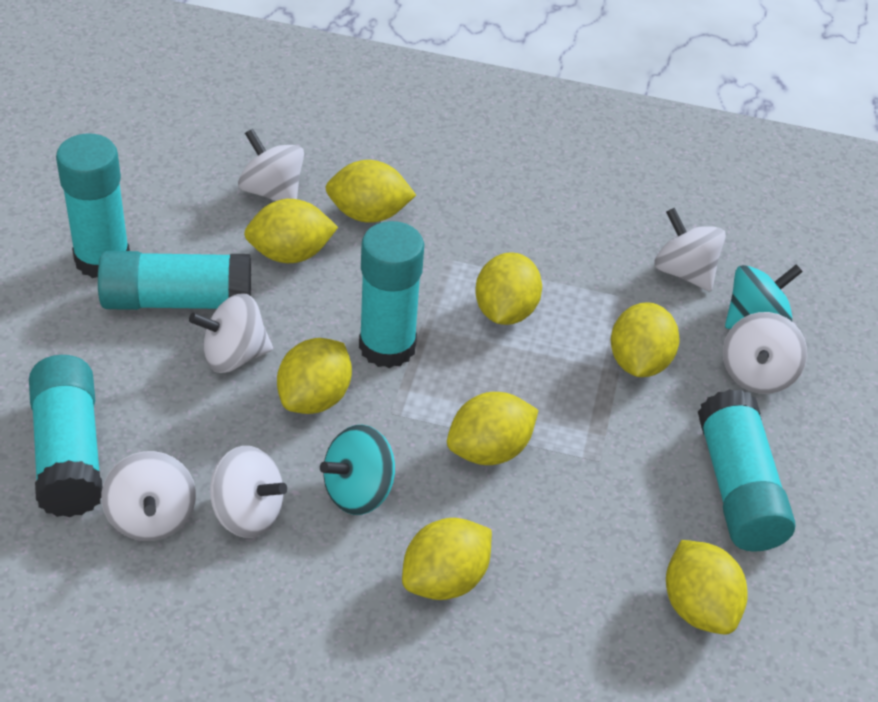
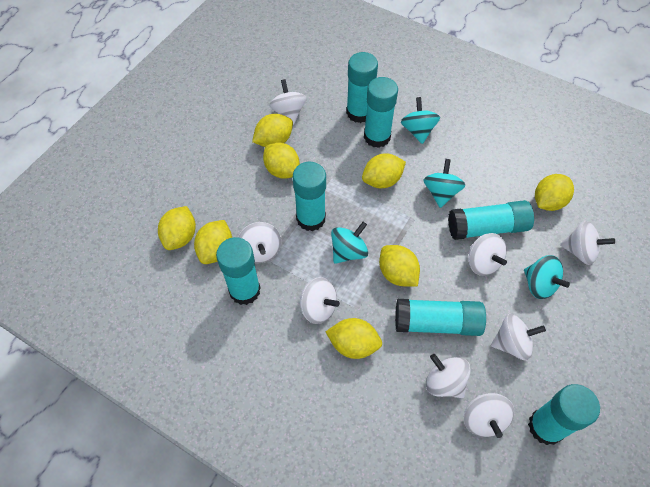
turquoise glue stick: 5 -> 7
turquoise spinning top: 2 -> 4
white spinning top: 6 -> 8

